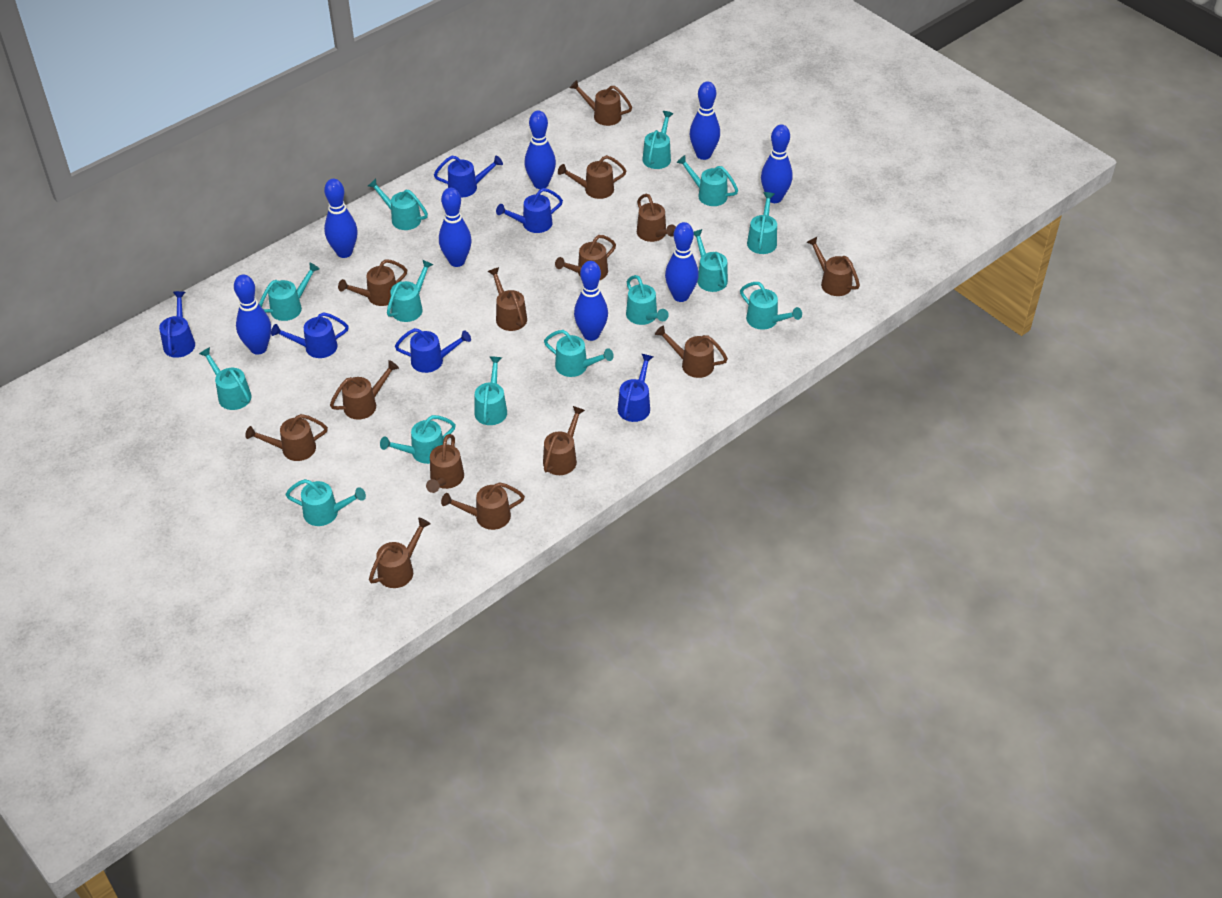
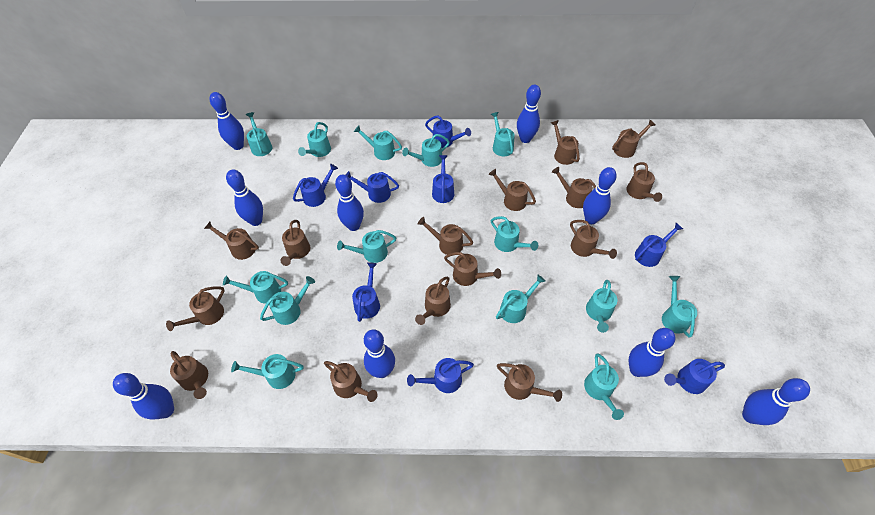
blue bowling pin: 8 -> 9
blue watering can: 6 -> 8
brown watering can: 14 -> 15

